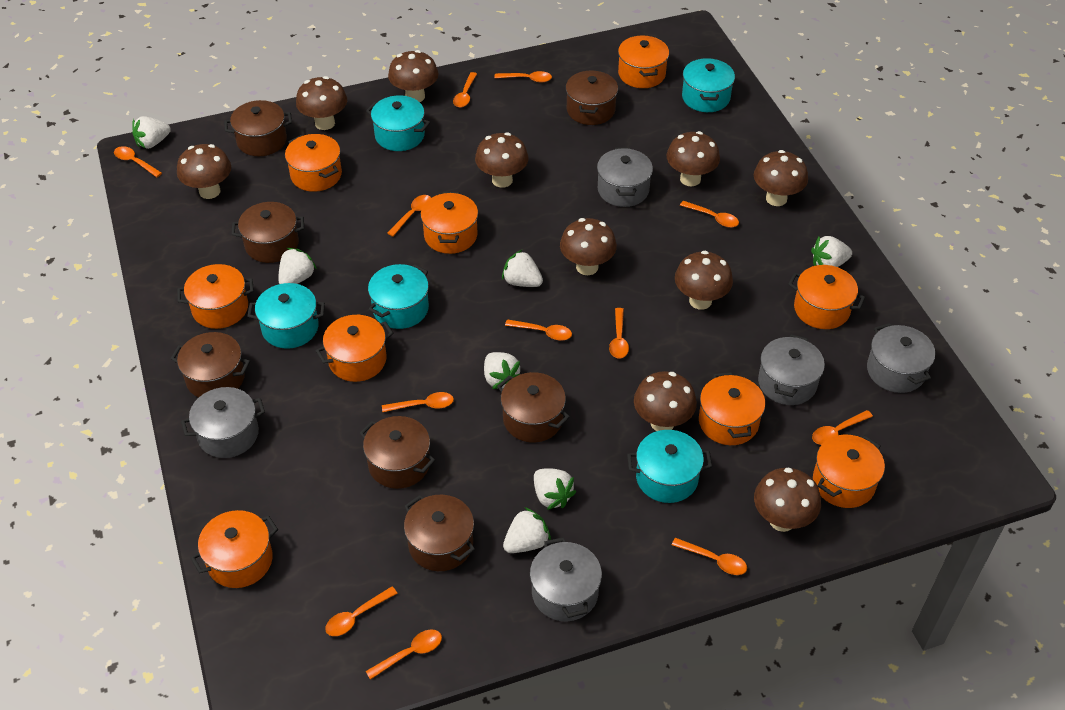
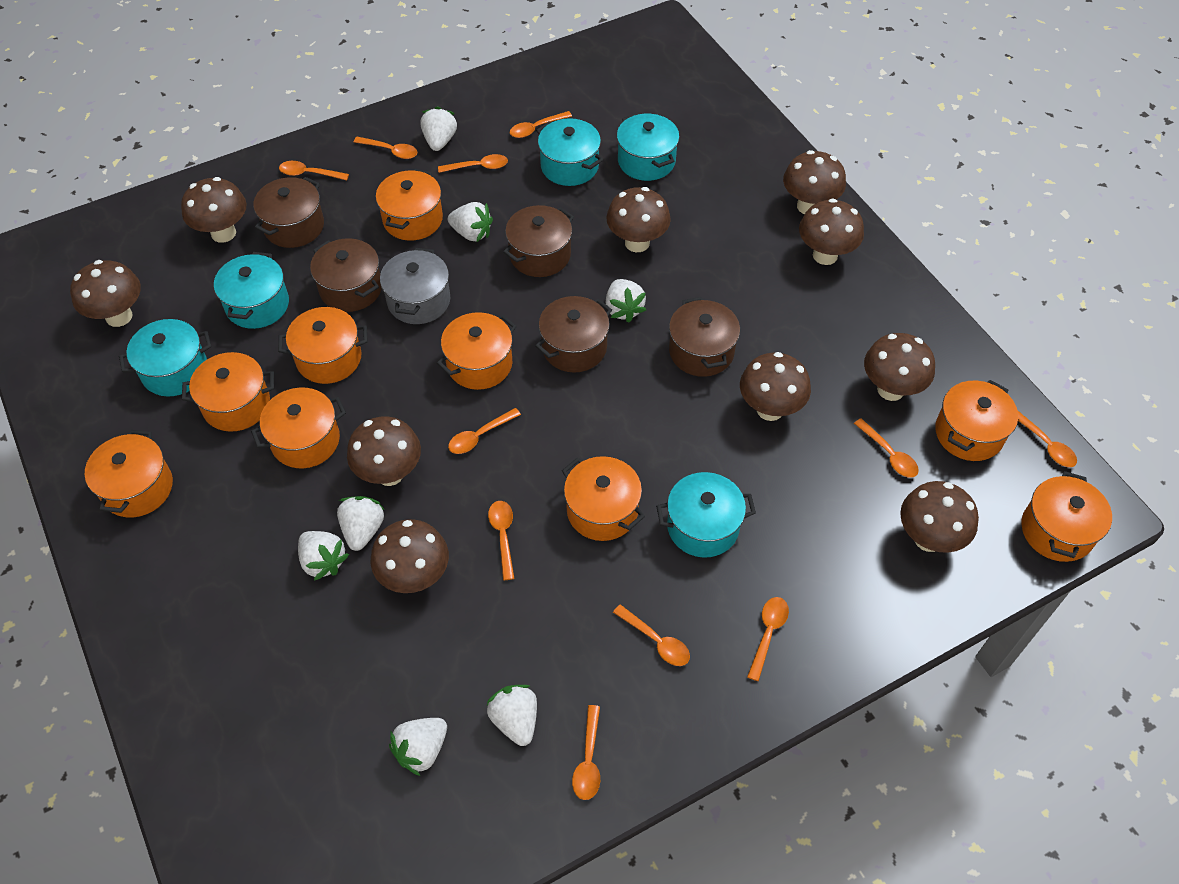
brown pot: 7 -> 5
grey pot: 5 -> 1
orange spoon: 12 -> 11

